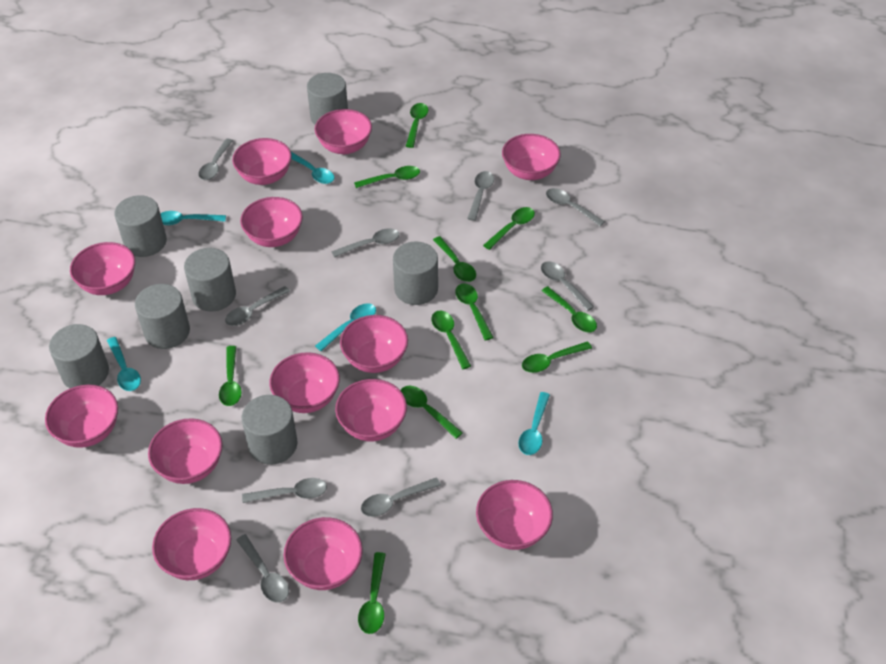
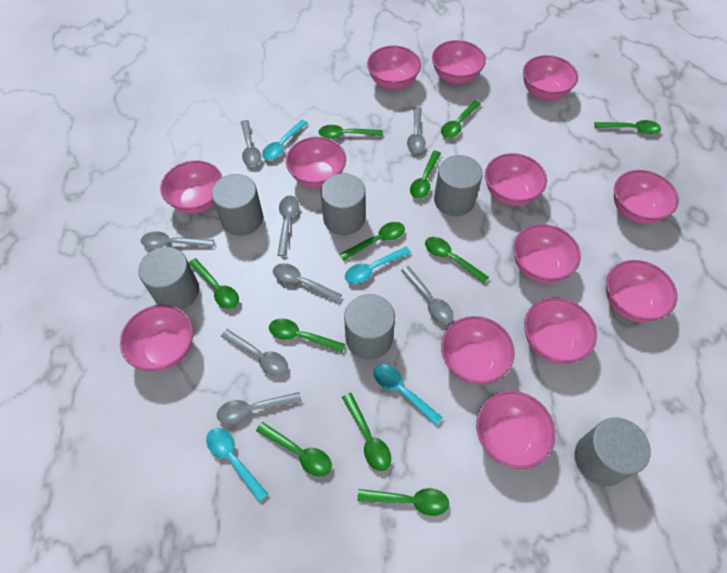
grey cylinder: 7 -> 6
grey spoon: 9 -> 8
turquoise spoon: 5 -> 4

